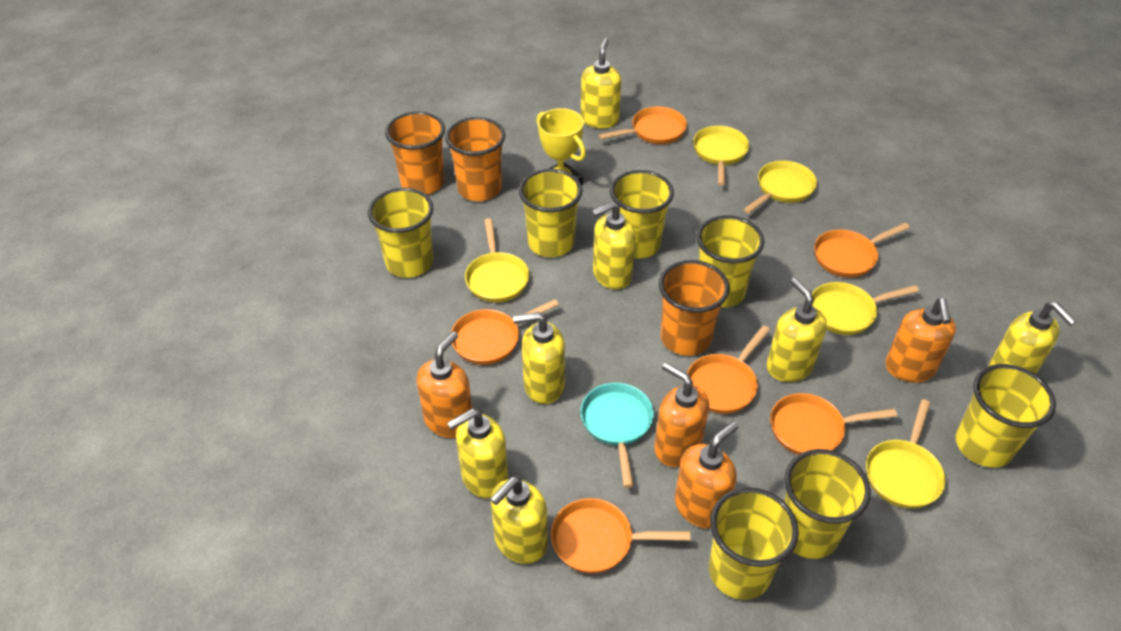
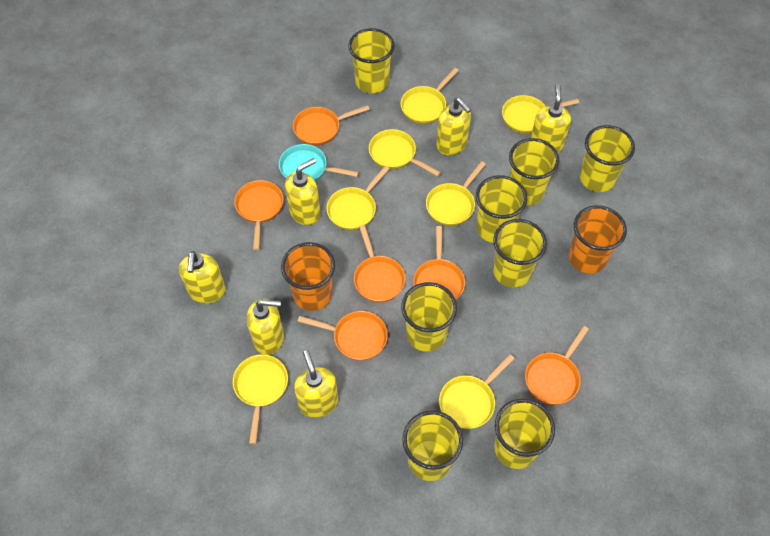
orange cup: 3 -> 2
orange soap dispenser: 4 -> 0
yellow cup: 7 -> 8
yellow pan: 5 -> 7
yellow soap dispenser: 7 -> 6
yellow trophy: 1 -> 0

